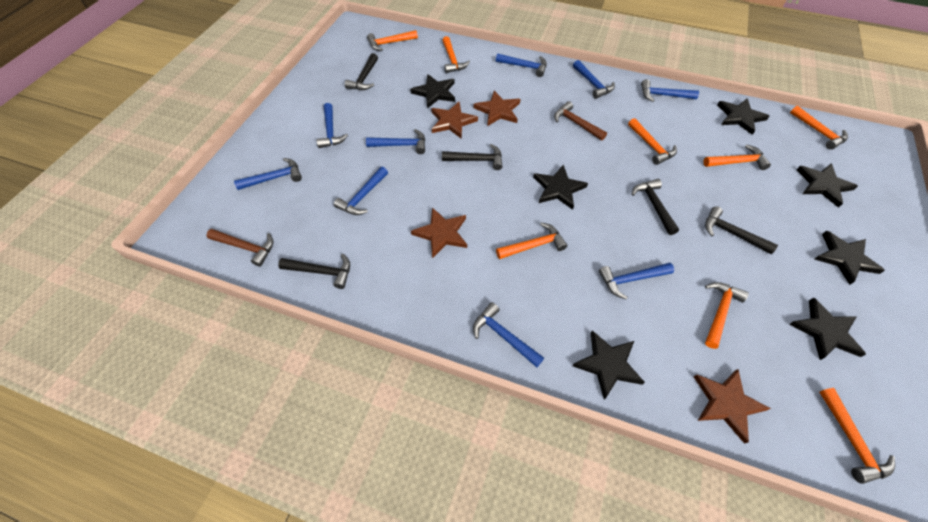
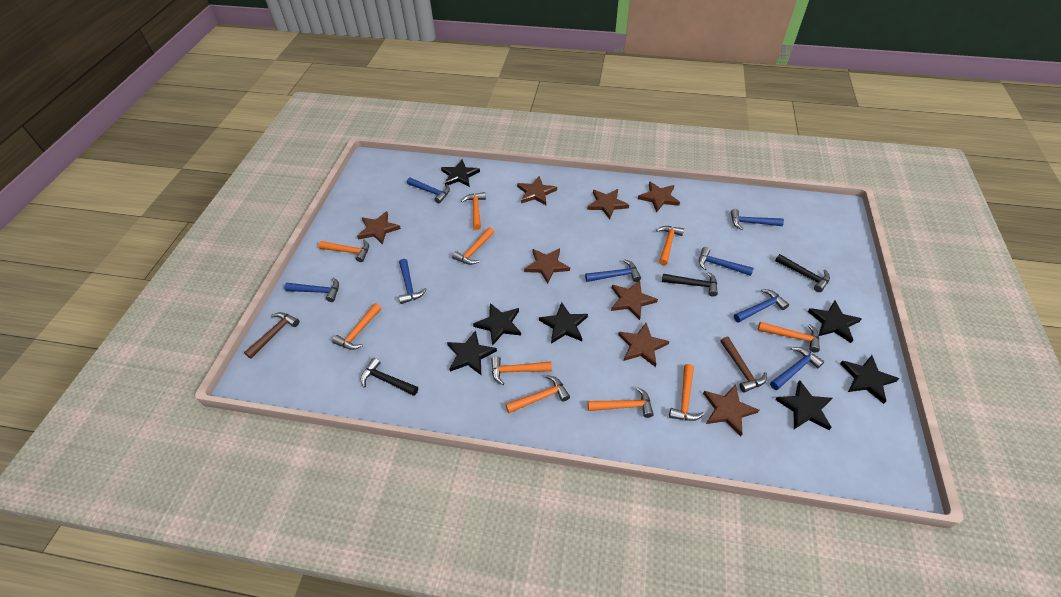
black hammer: 5 -> 3
blue hammer: 9 -> 8
brown star: 4 -> 8
orange hammer: 8 -> 10

